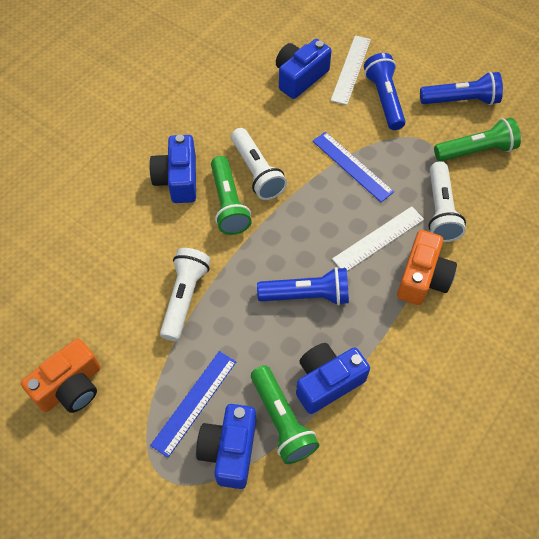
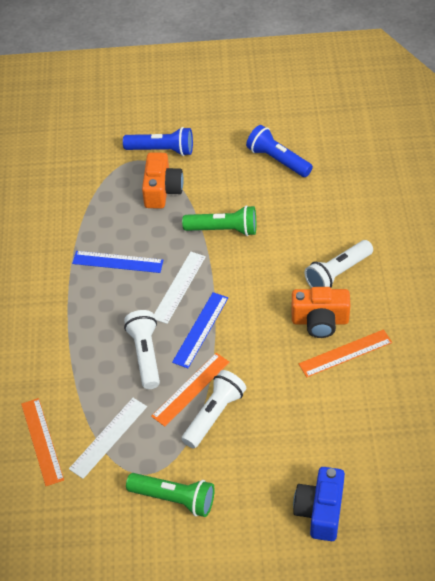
blue camera: 4 -> 1
blue flashlight: 3 -> 2
green flashlight: 3 -> 2
orange ruler: 0 -> 3

